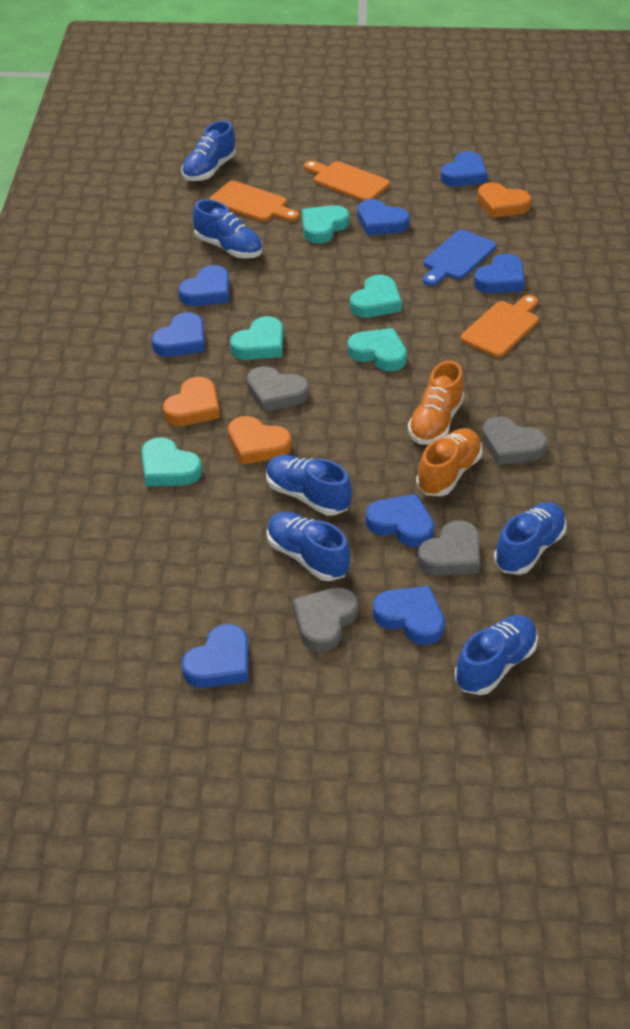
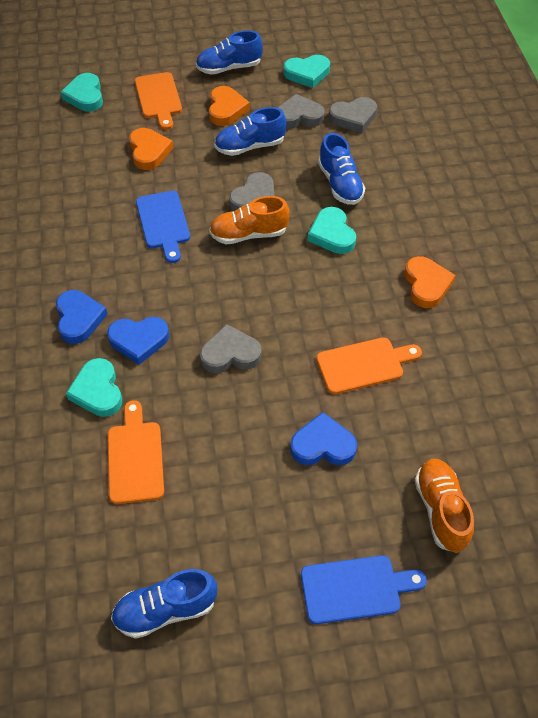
blue cutting board: 1 -> 2
blue heart: 8 -> 3
blue shoe: 6 -> 4
turquoise heart: 5 -> 4

